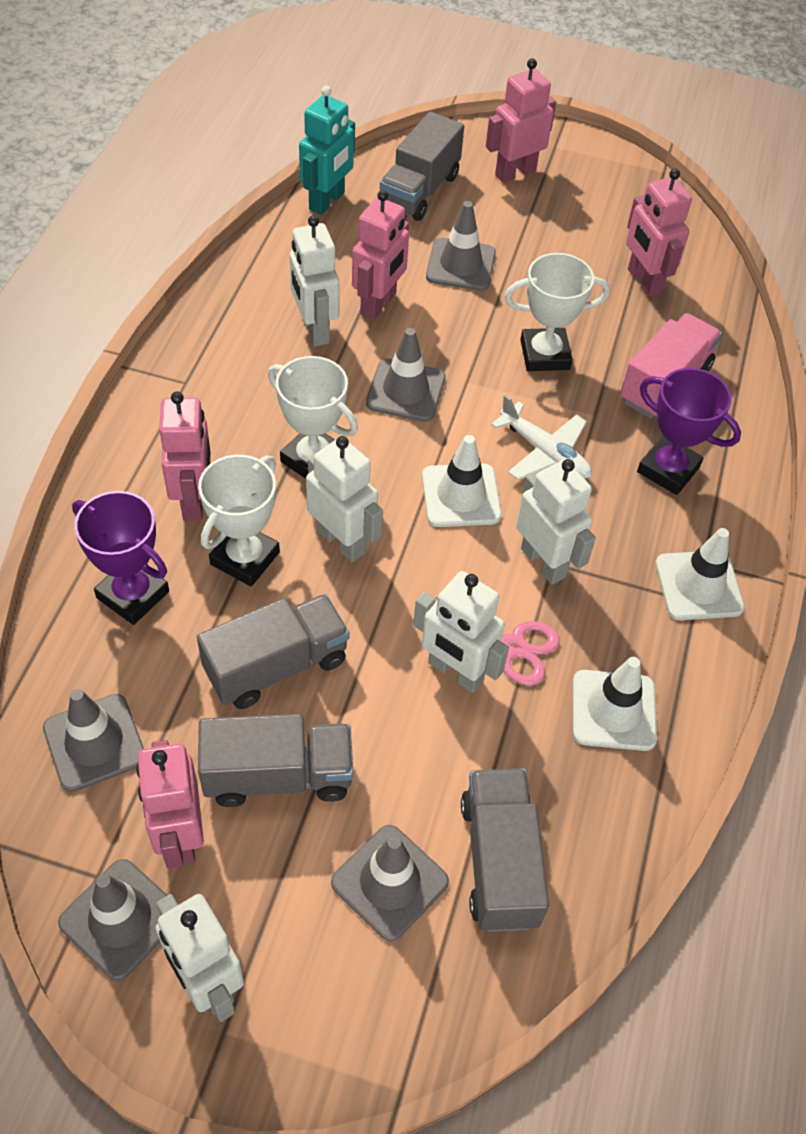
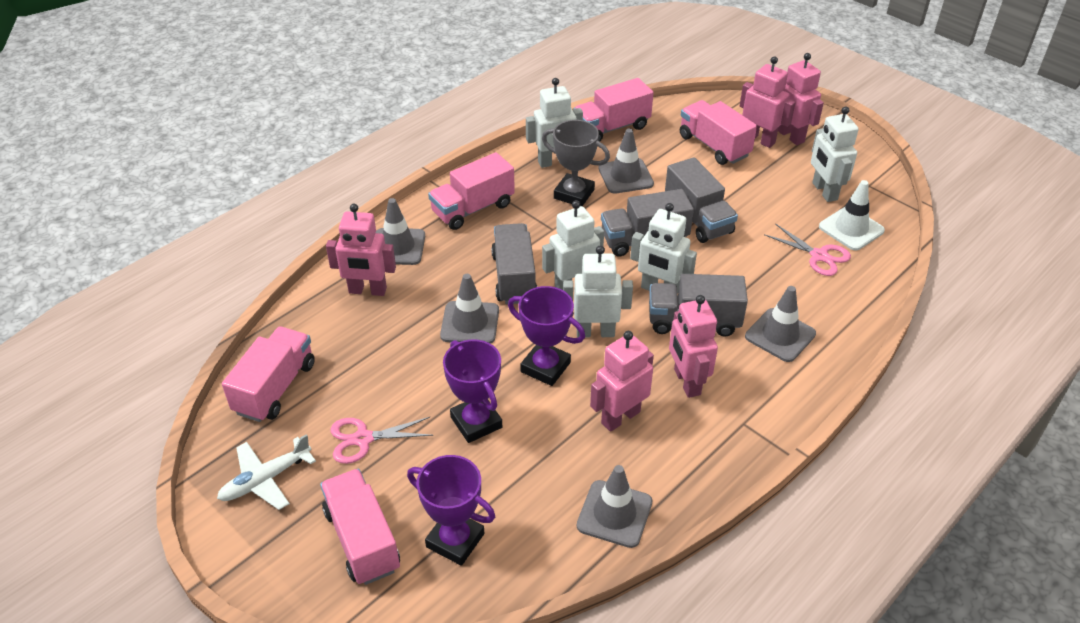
grey trophy: 0 -> 1
pink scissors: 1 -> 2
pink truck: 1 -> 5
purple trophy: 2 -> 3
turquoise robot: 1 -> 0
white traffic cone: 3 -> 1
white trophy: 3 -> 0

